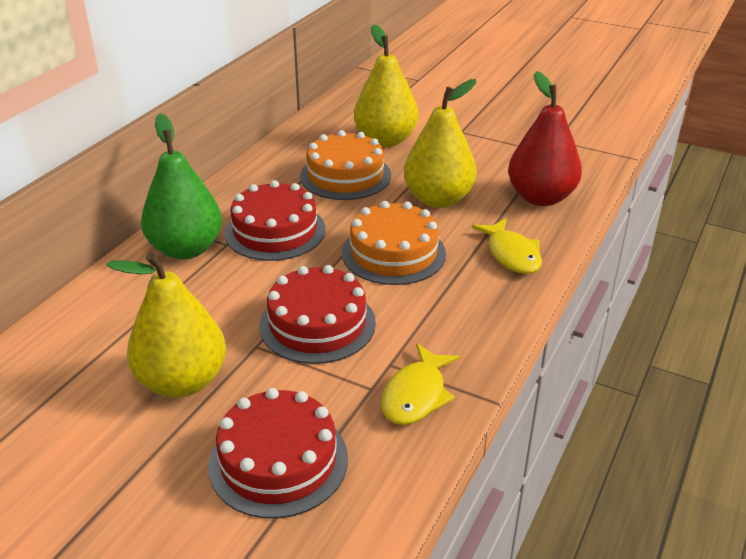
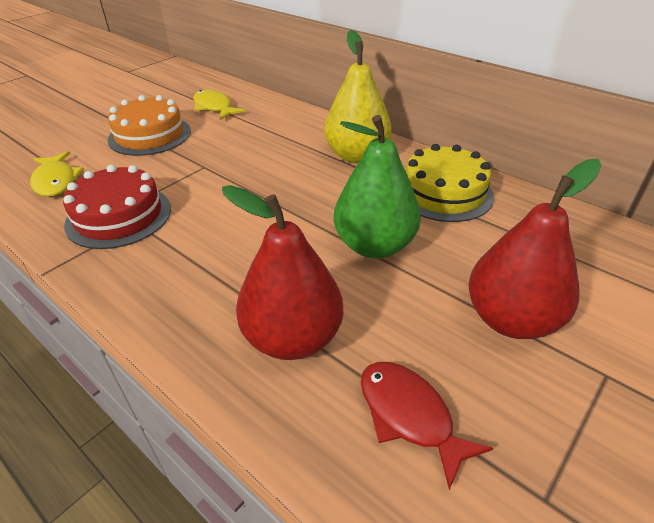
orange cake: 2 -> 1
red cake: 3 -> 1
red fish: 0 -> 1
red pear: 1 -> 2
yellow cake: 0 -> 1
yellow pear: 3 -> 1

